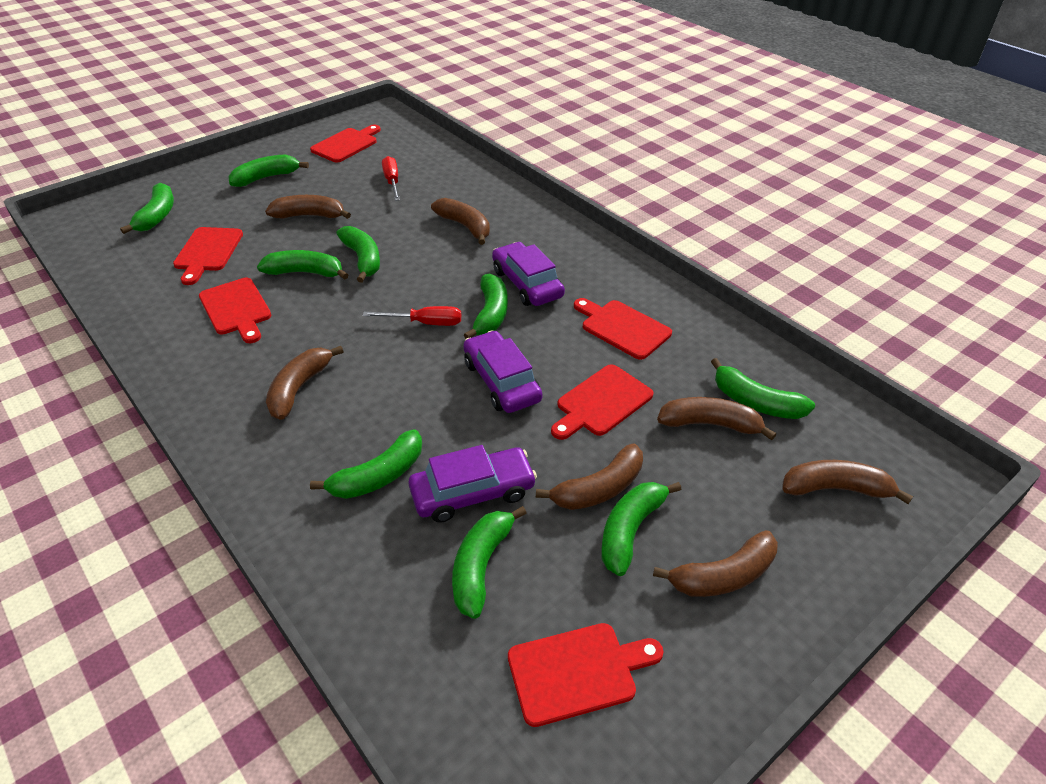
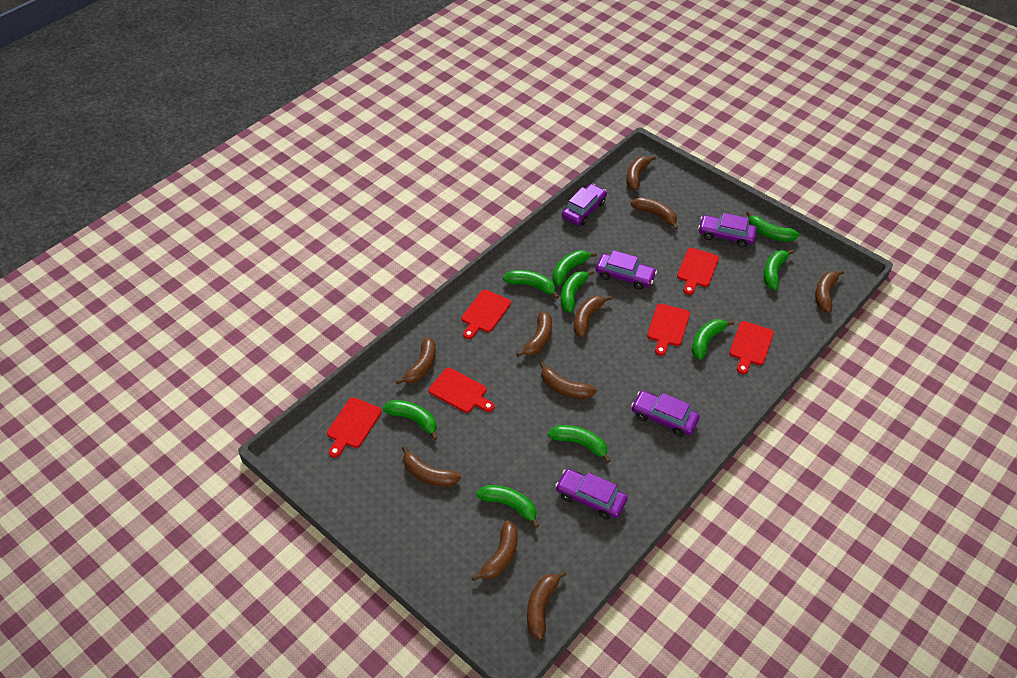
brown banana: 7 -> 10
purple car: 3 -> 5
red screwdriver: 2 -> 0

